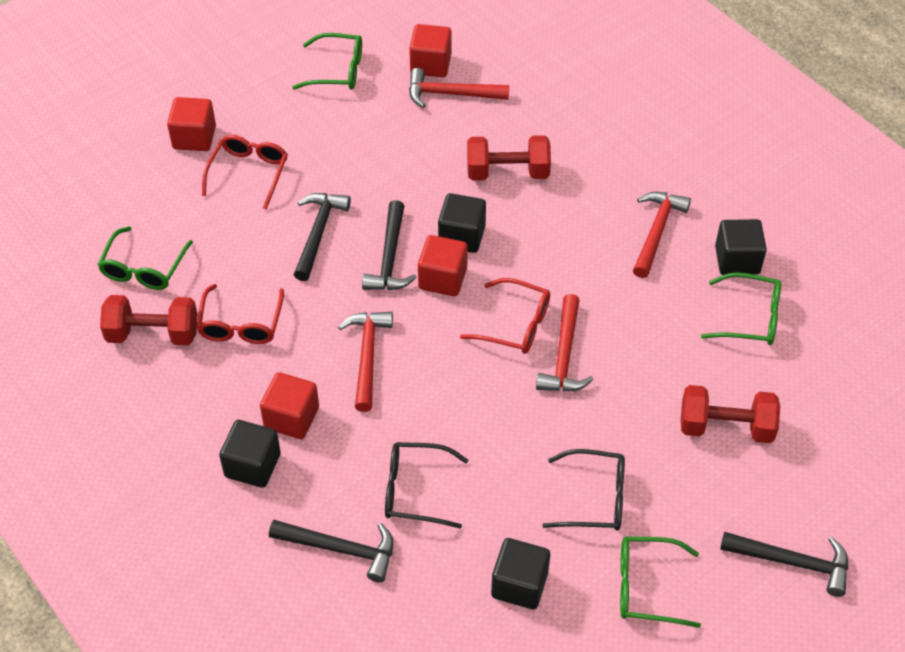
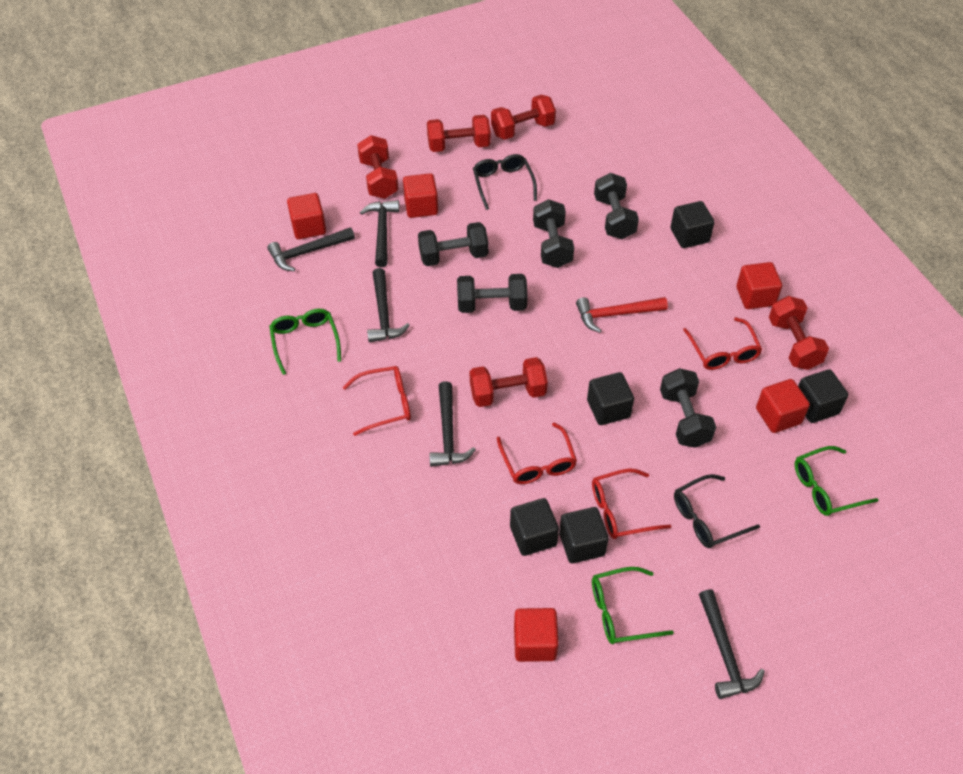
black cube: 4 -> 5
black dumbbell: 0 -> 5
black hammer: 4 -> 5
green glasses: 4 -> 3
red cube: 4 -> 5
red dumbbell: 3 -> 5
red glasses: 3 -> 4
red hammer: 4 -> 1

